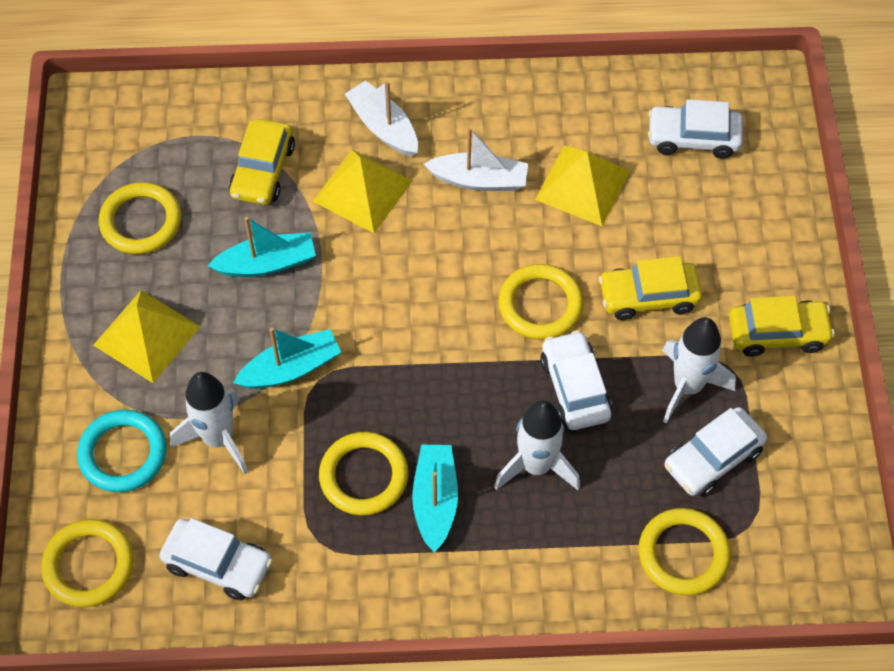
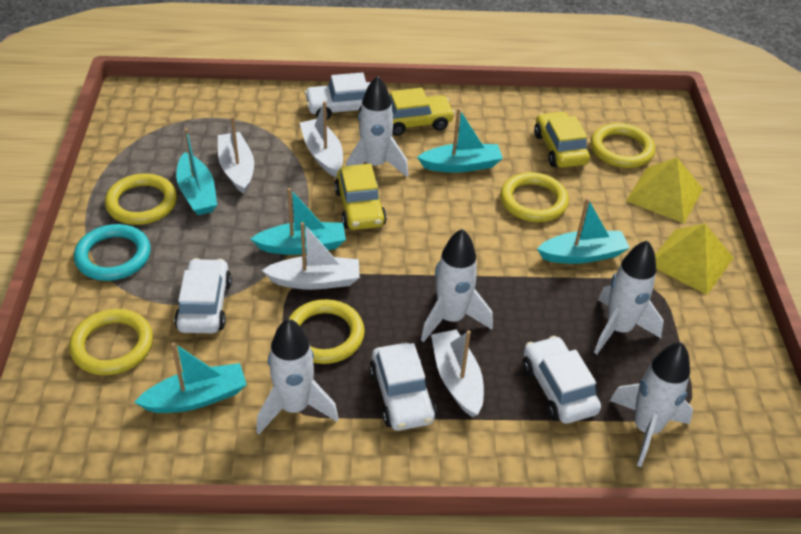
turquoise boat: 3 -> 5
white boat: 2 -> 4
white rocket: 3 -> 5
yellow pyramid: 3 -> 2

